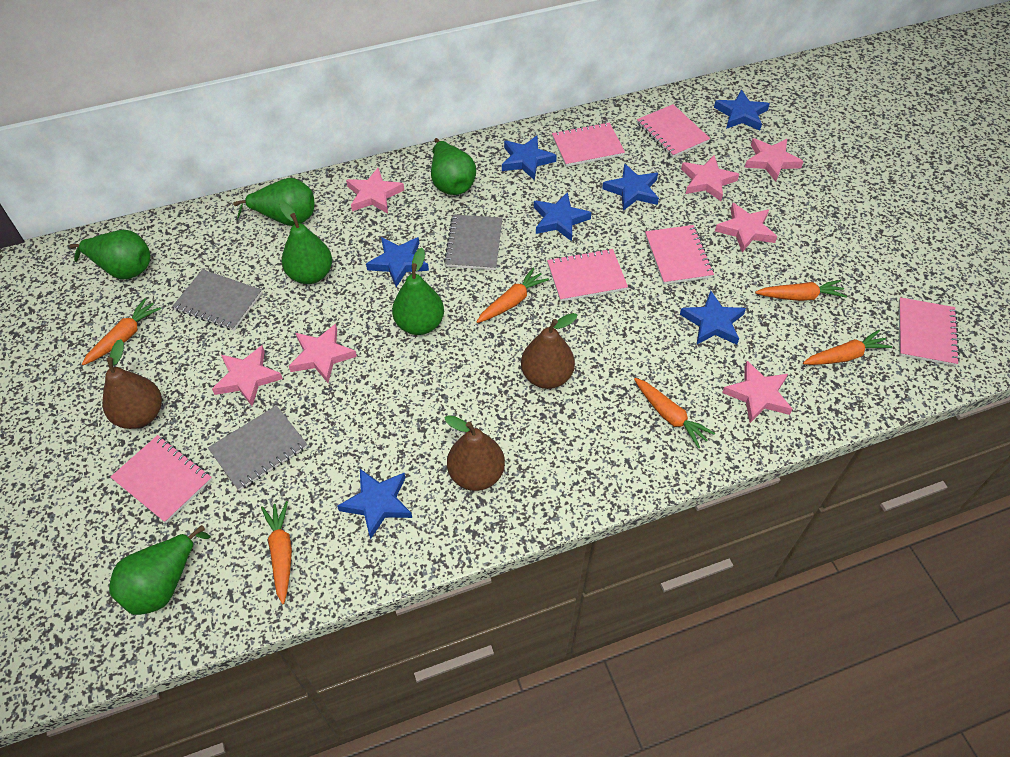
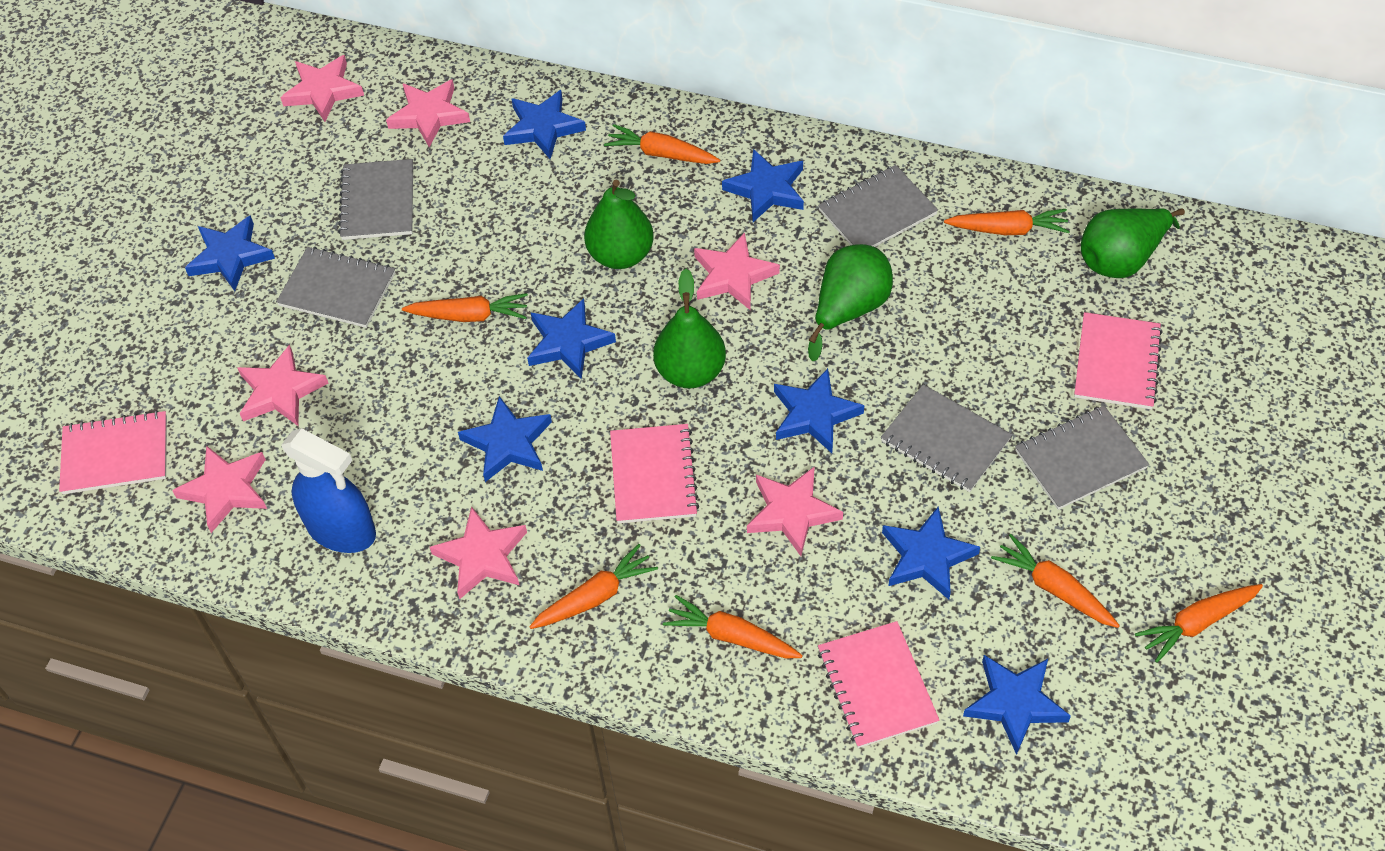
blue spray bottle: 0 -> 1
blue star: 7 -> 8
brown pear: 3 -> 0
green pear: 6 -> 4
grey notebook: 3 -> 5
orange carrot: 6 -> 7
pink notebook: 6 -> 4

